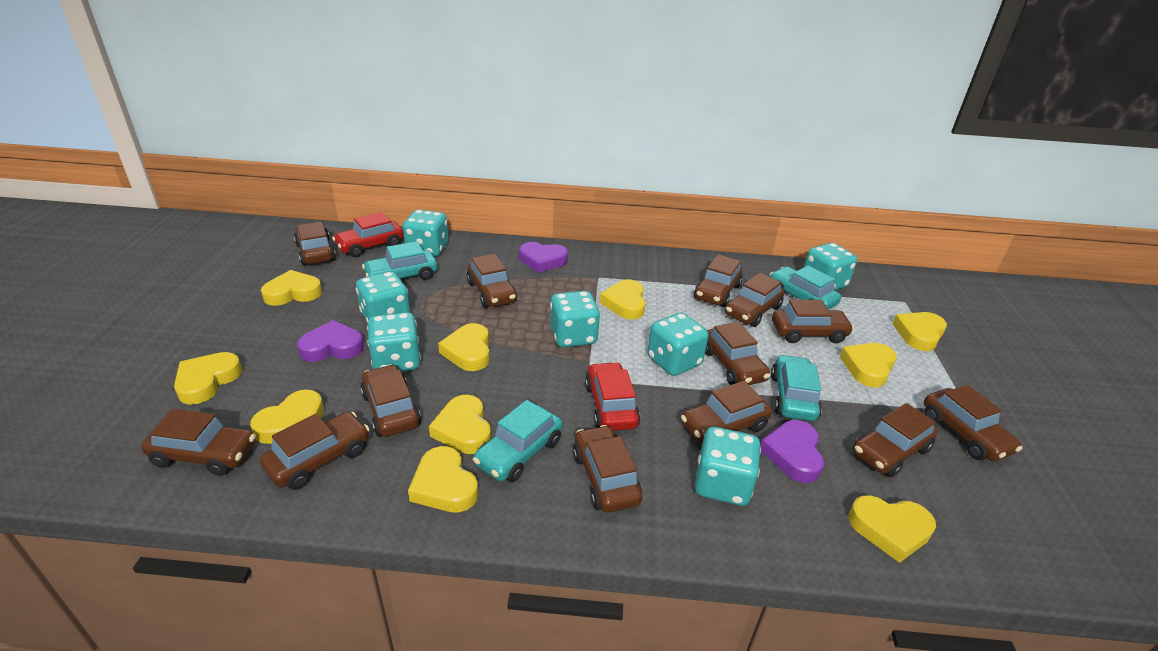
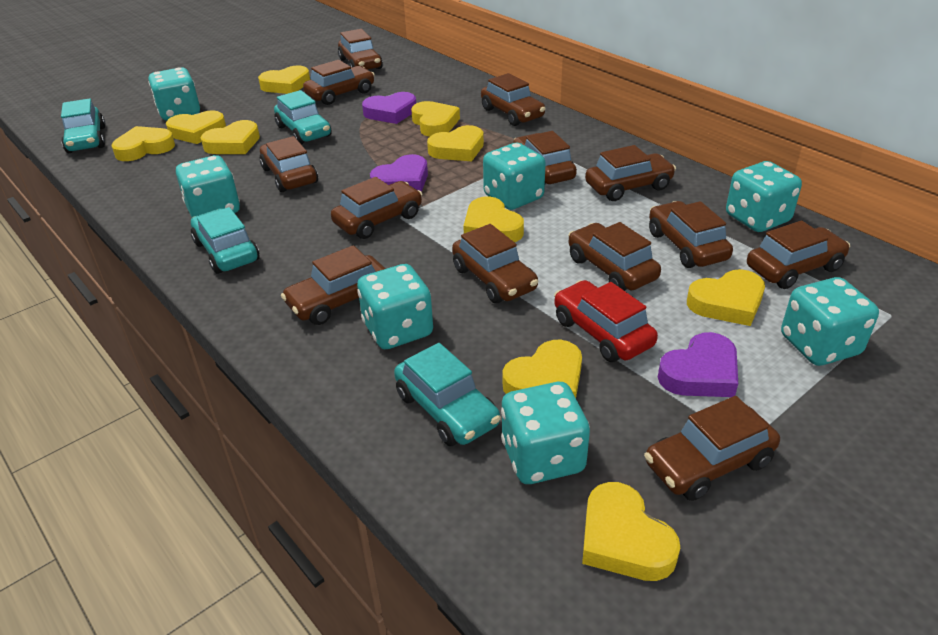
red car: 2 -> 1

